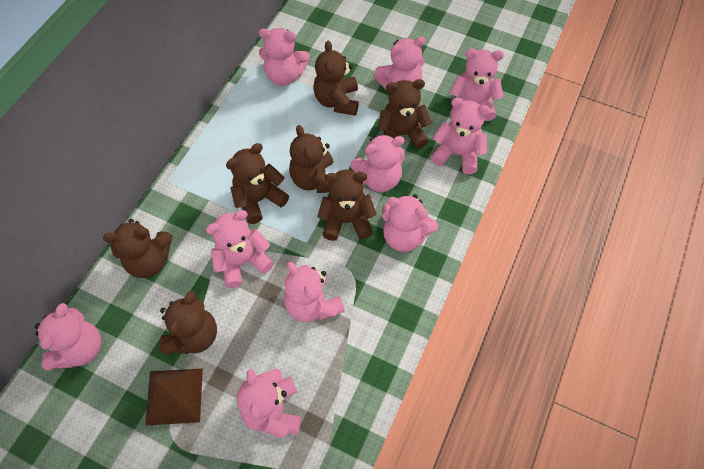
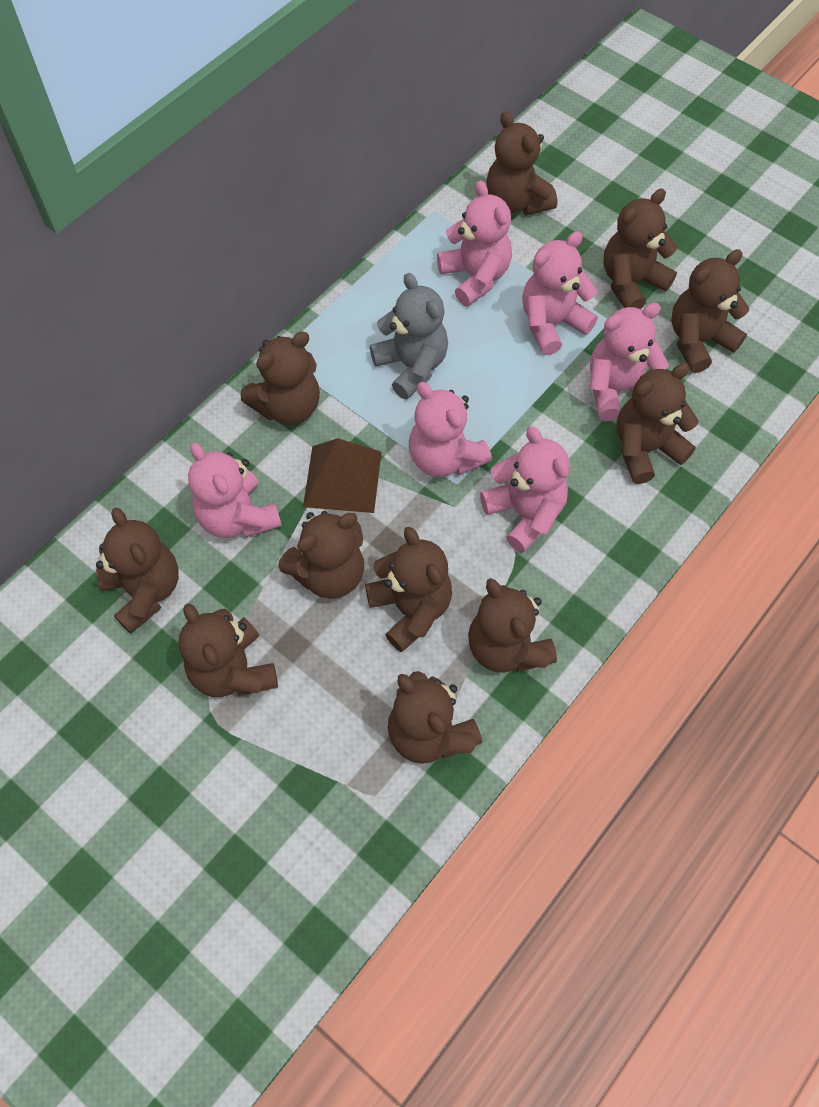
brown teddy bear: 7 -> 11
grey teddy bear: 0 -> 1
pink teddy bear: 10 -> 6

